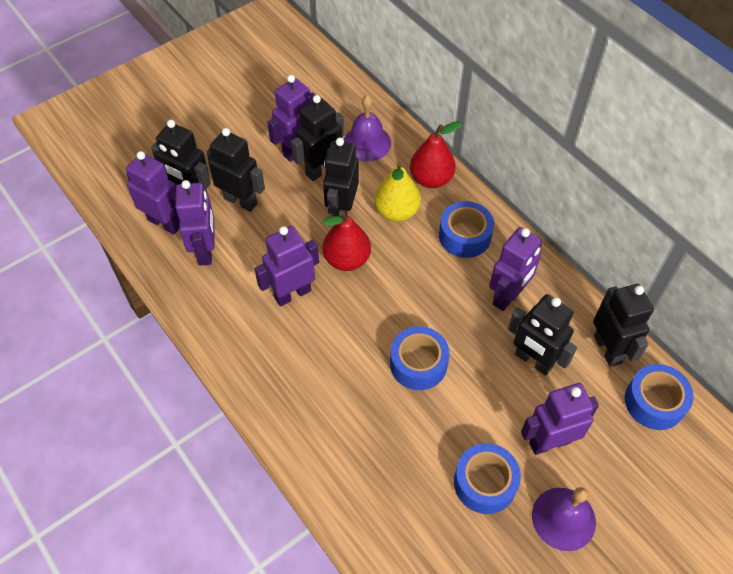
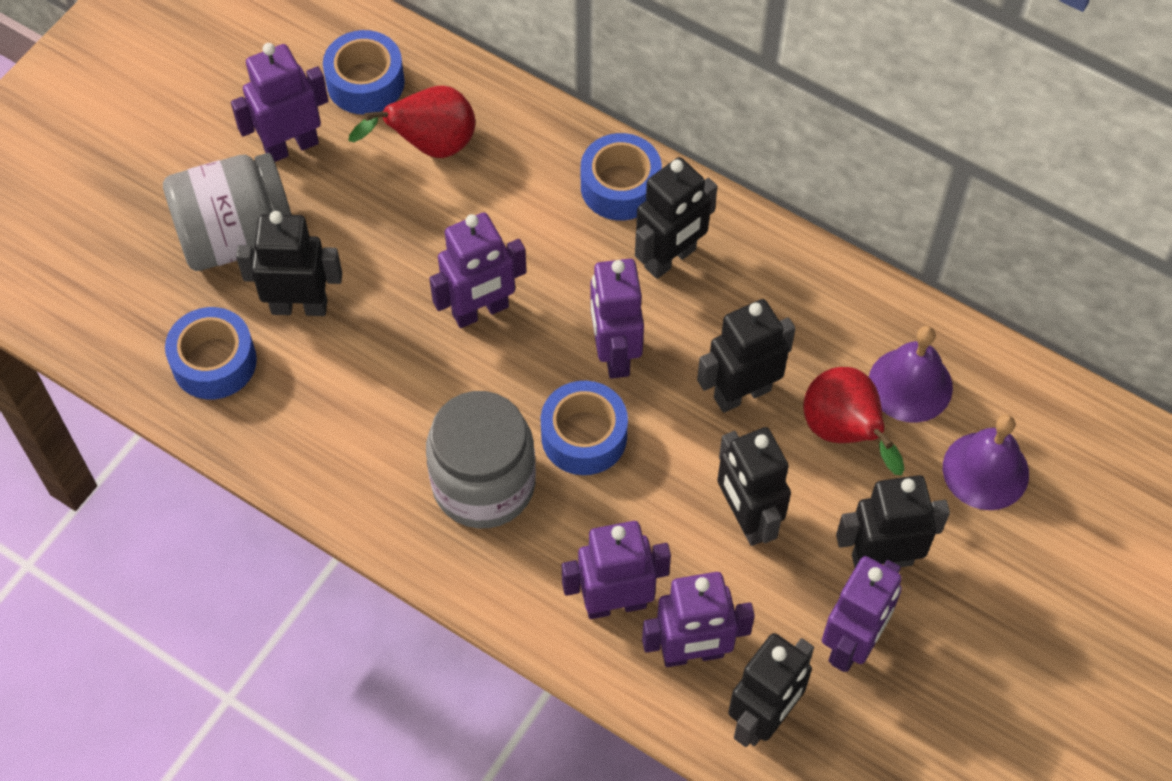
grey jar: 0 -> 2
yellow pear: 1 -> 0

